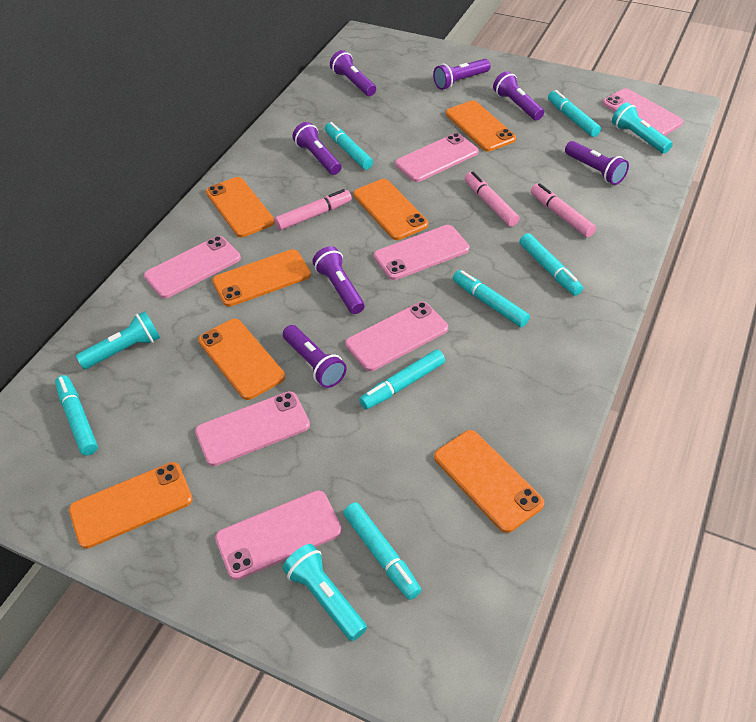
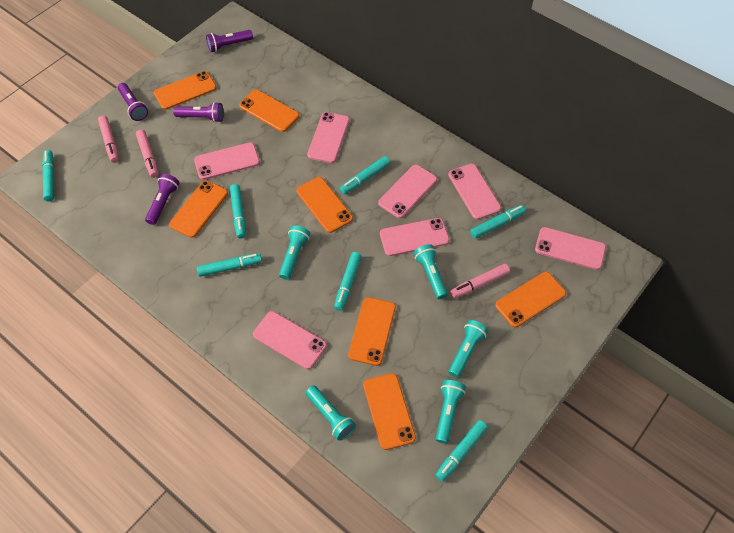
purple flashlight: 7 -> 4
turquoise flashlight: 3 -> 5

